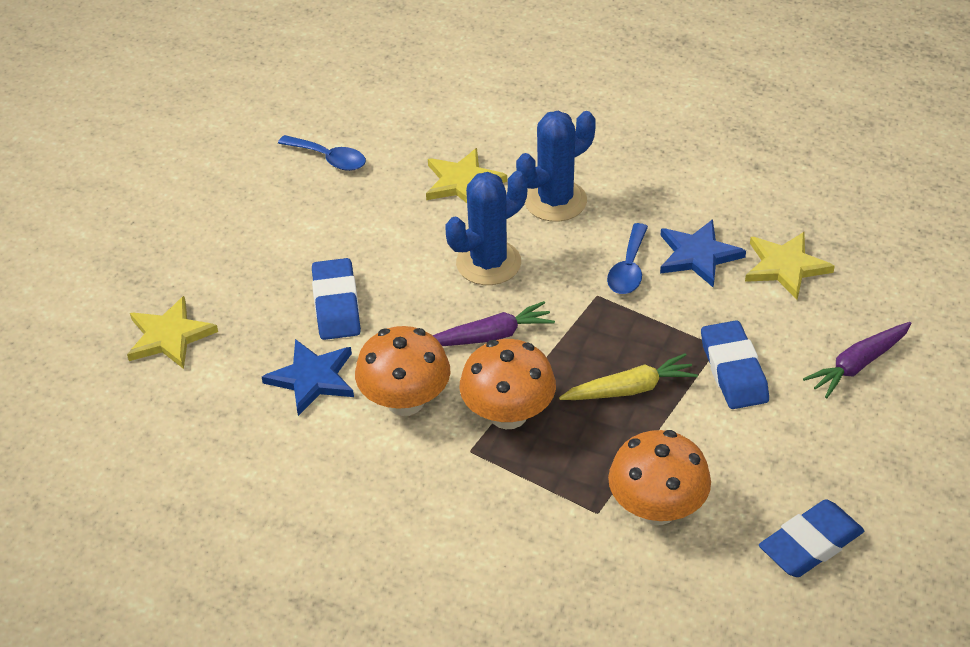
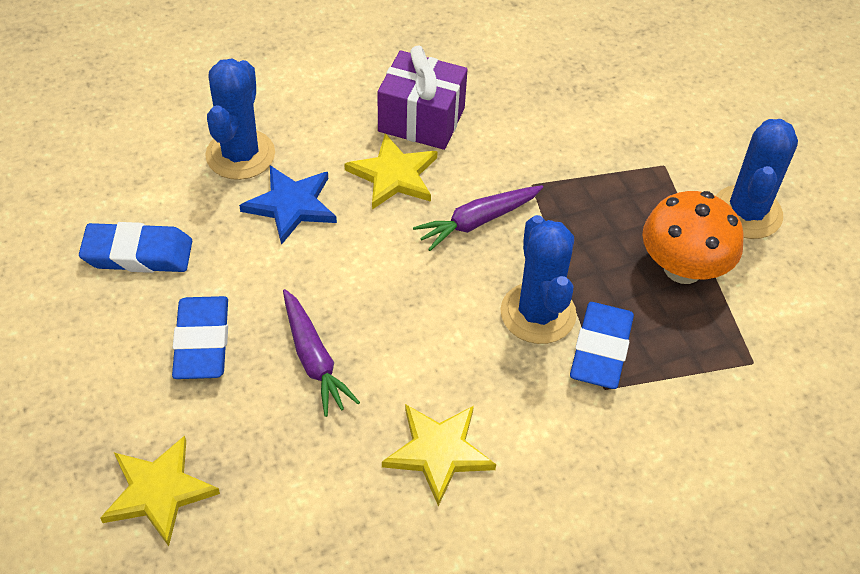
blue cactus: 2 -> 3
blue spoon: 2 -> 0
blue star: 2 -> 1
orange mushroom: 3 -> 1
purple gift: 0 -> 1
yellow carrot: 1 -> 0

